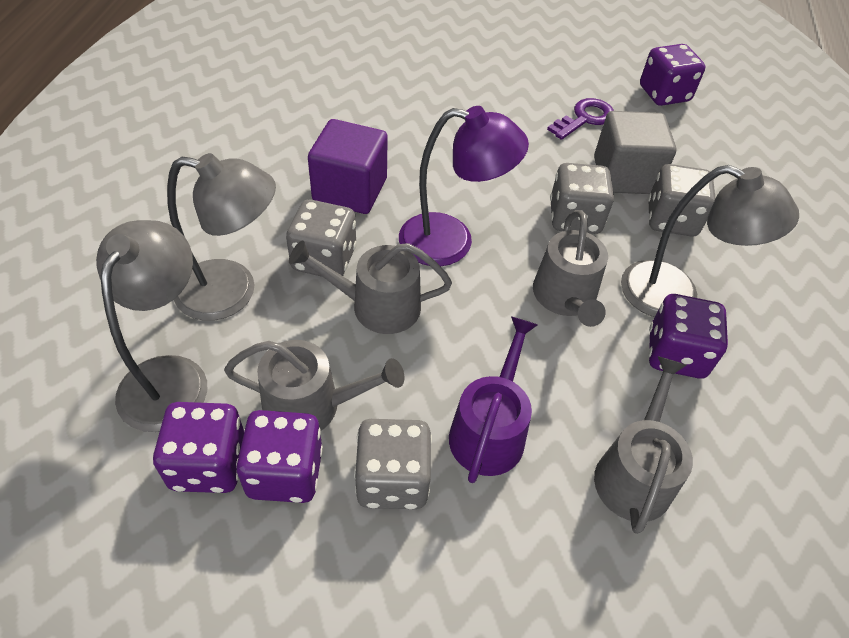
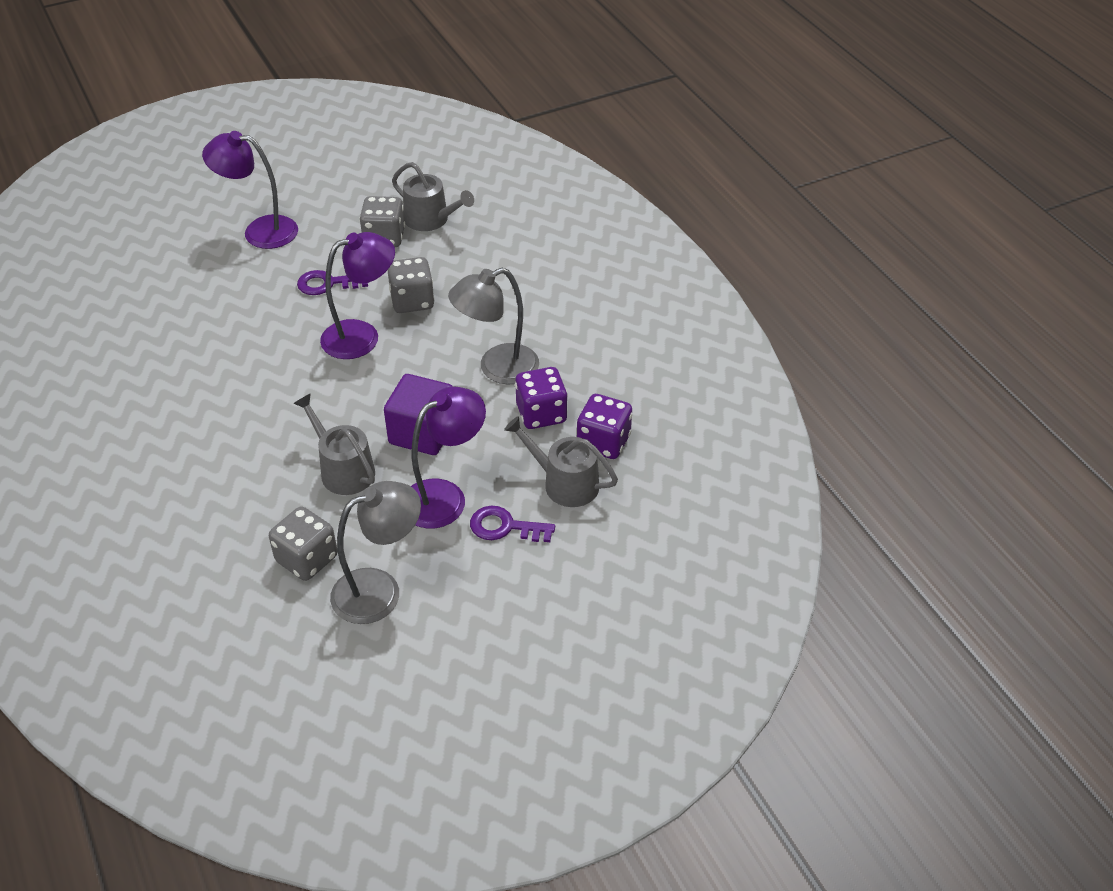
grey cube: 1 -> 0
grey dice: 4 -> 3
grey lamp: 3 -> 2
grey watering can: 4 -> 3
purple dice: 4 -> 2
purple key: 1 -> 2
purple lamp: 1 -> 3
purple watering can: 1 -> 0

